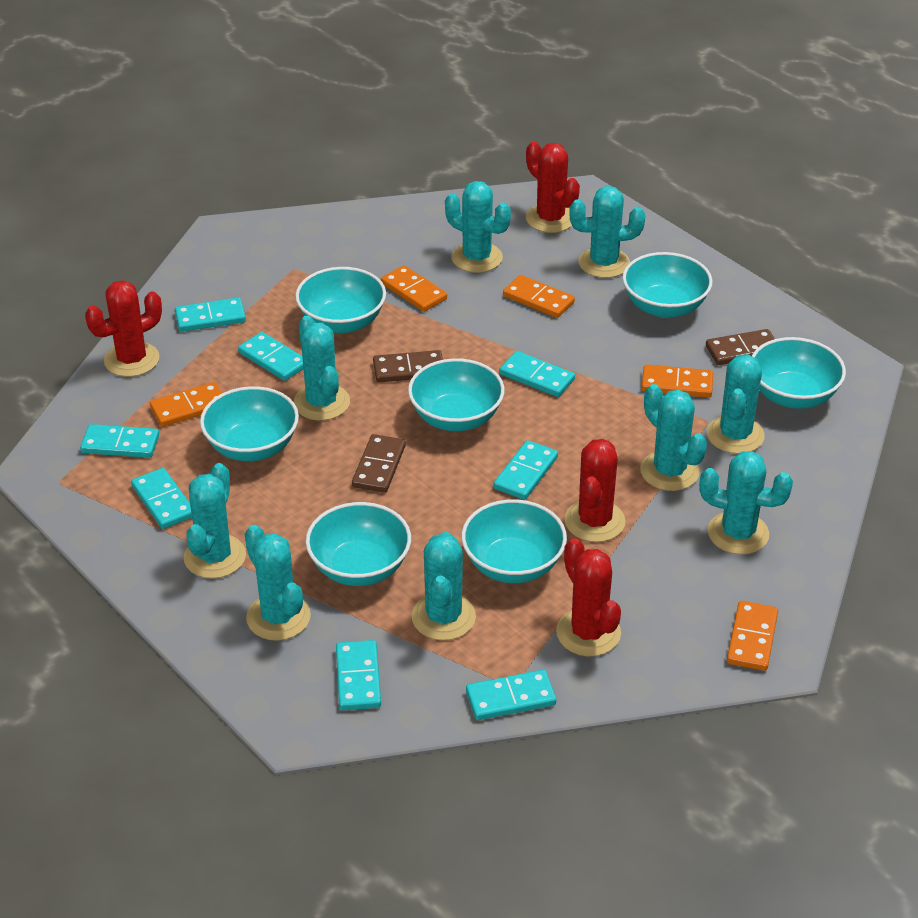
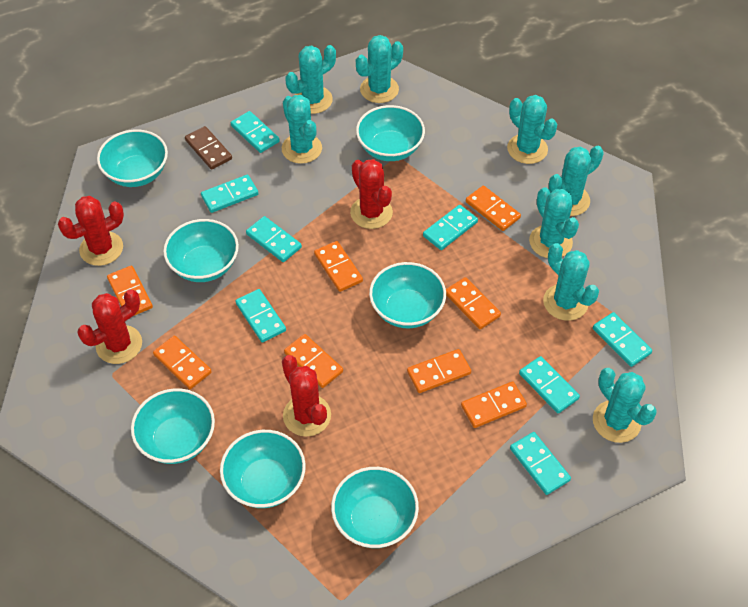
brown domino: 3 -> 1
orange domino: 5 -> 8
turquoise cactus: 9 -> 8

